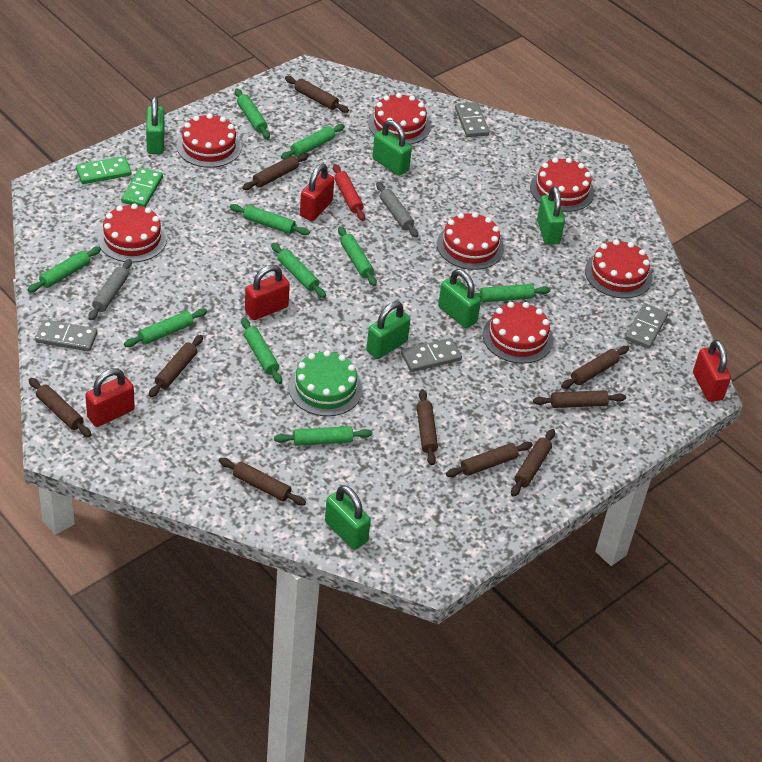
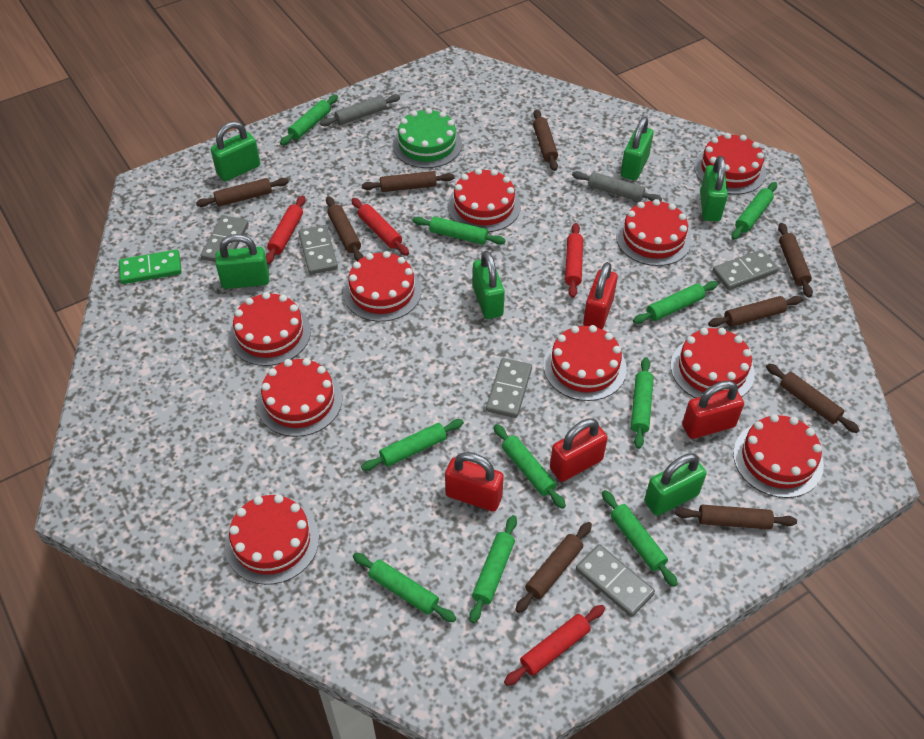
brown rolling pin: 10 -> 9
green domino: 2 -> 1
grey domino: 4 -> 5
red cake: 7 -> 10
red rolling pin: 1 -> 4

